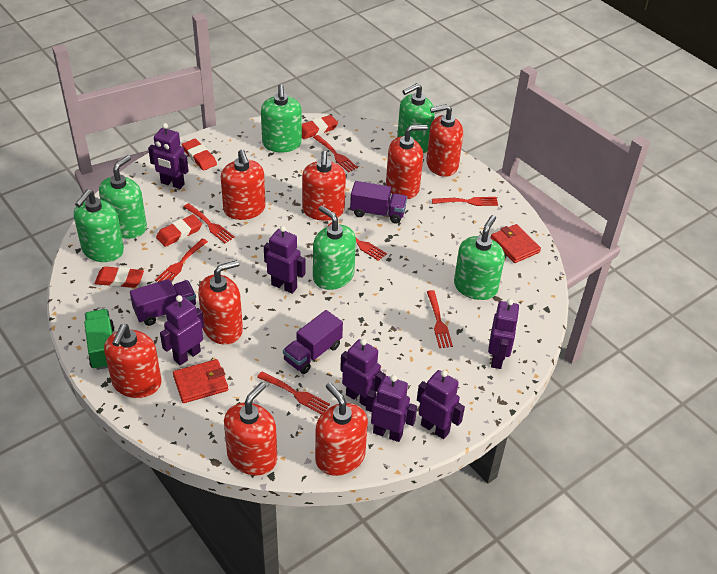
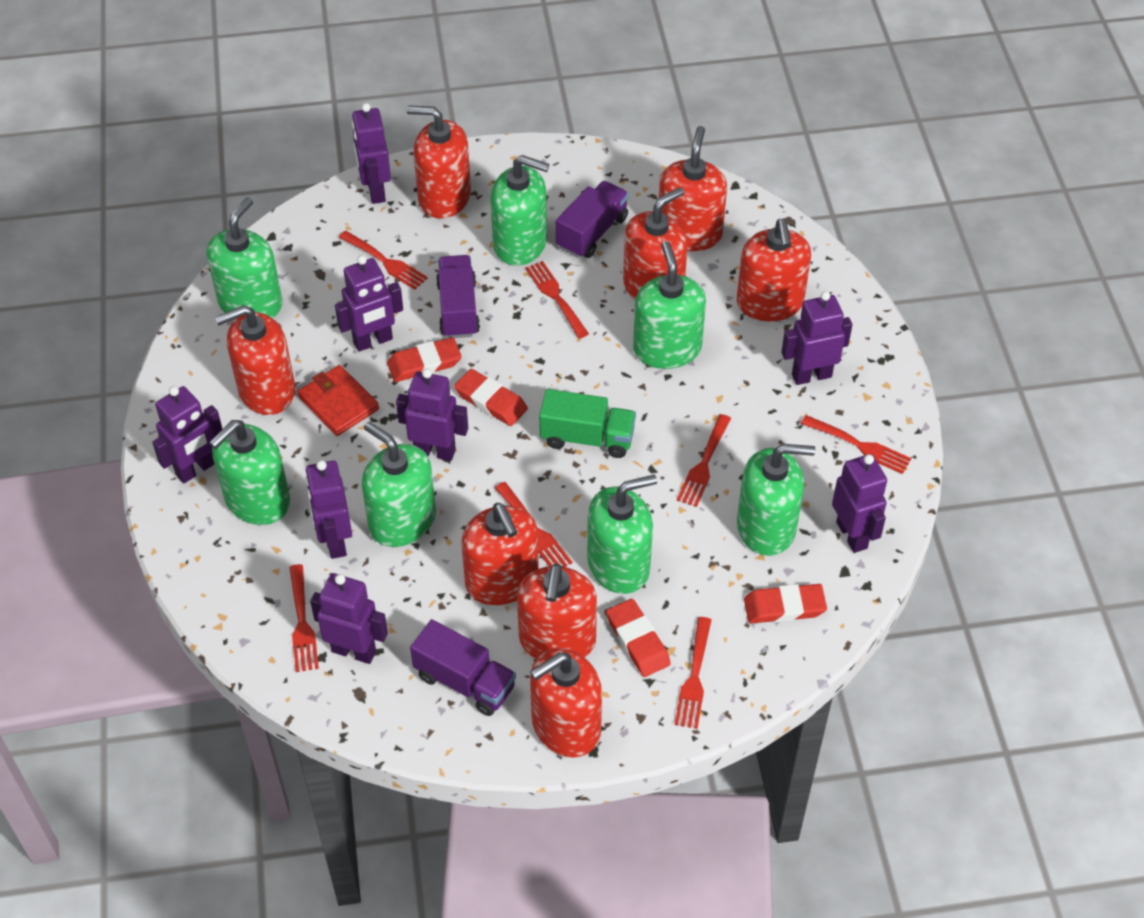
green soap dispenser: 6 -> 7
purple robot: 7 -> 8
red wallet: 2 -> 1

